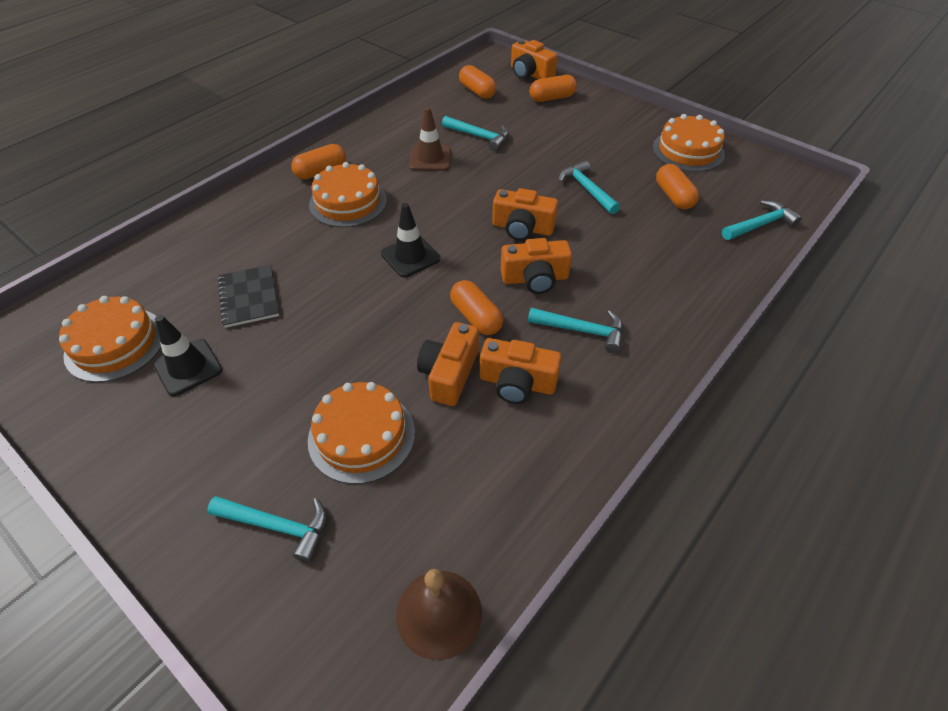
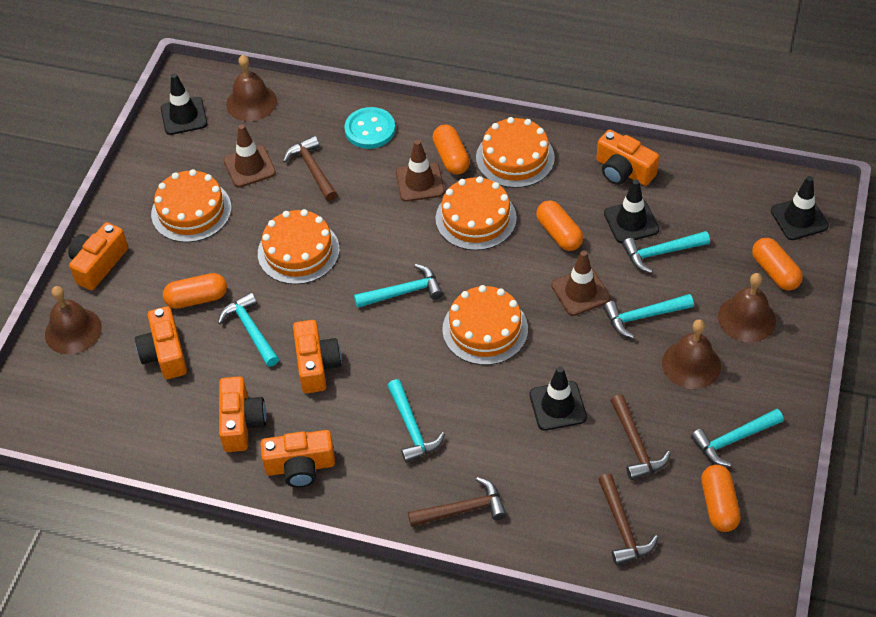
black notebook: 1 -> 0
black traffic cone: 2 -> 4
brown bell: 1 -> 4
brown hammer: 0 -> 4
brown traffic cone: 1 -> 3
orange cake: 4 -> 5
orange camera: 5 -> 6
turquoise button: 0 -> 1
turquoise hammer: 5 -> 6

